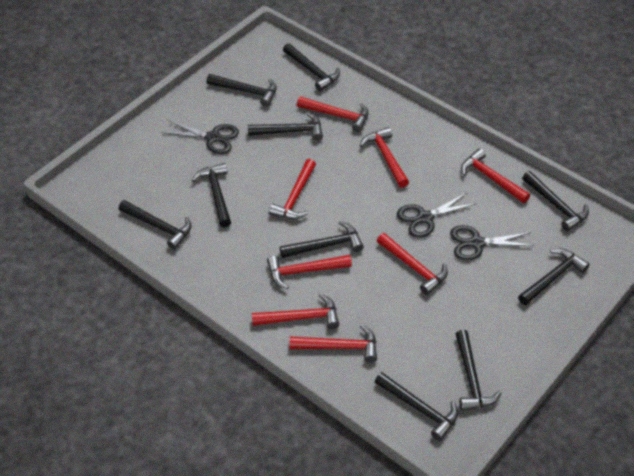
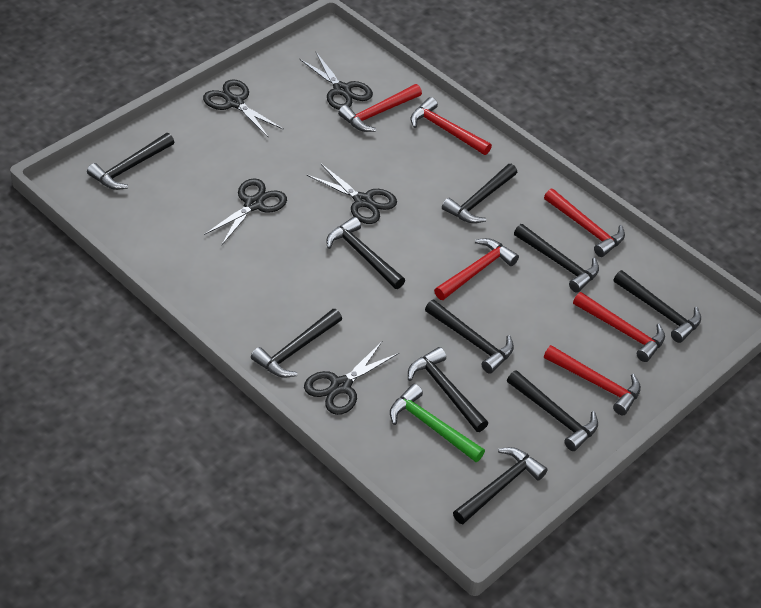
black scissors: 3 -> 5
green hammer: 0 -> 1
red hammer: 8 -> 6

